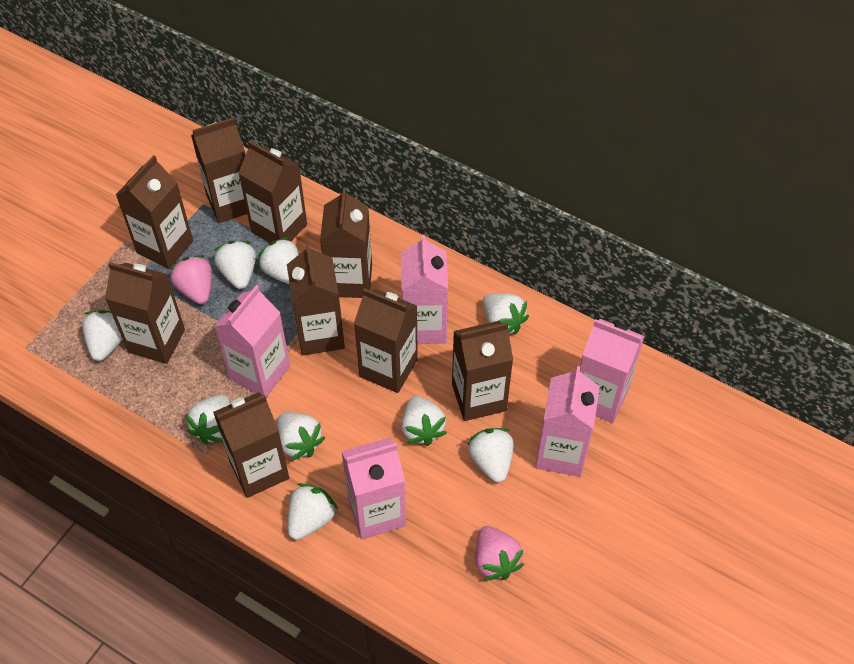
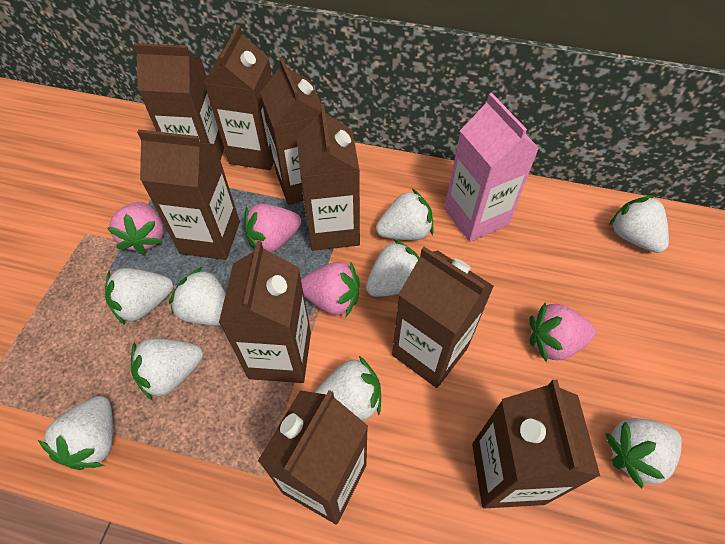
pink carton: 5 -> 1
pink strawberry: 2 -> 4

